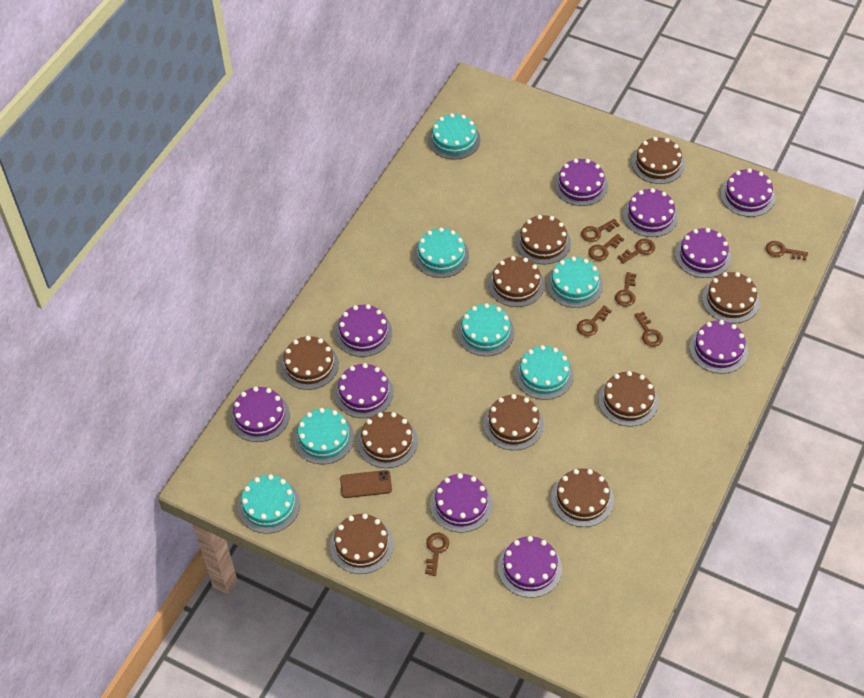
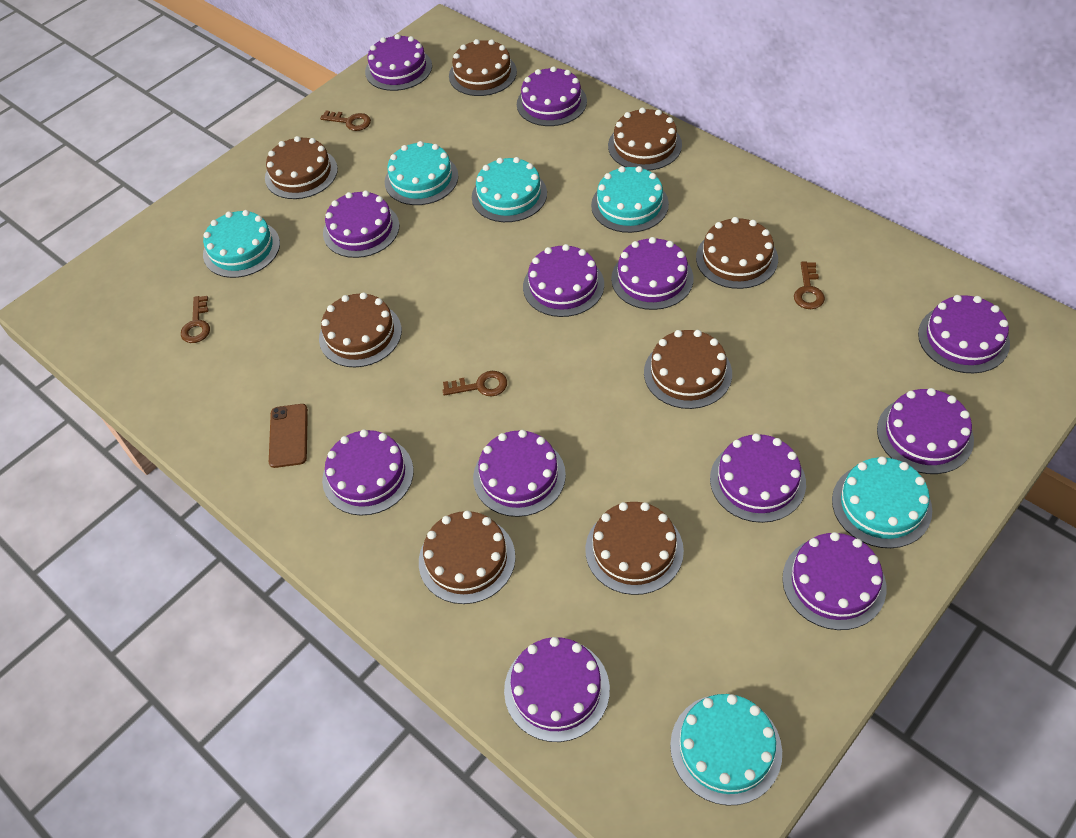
brown cake: 10 -> 8
brown key: 8 -> 4
purple cake: 10 -> 12
turquoise cake: 7 -> 6

